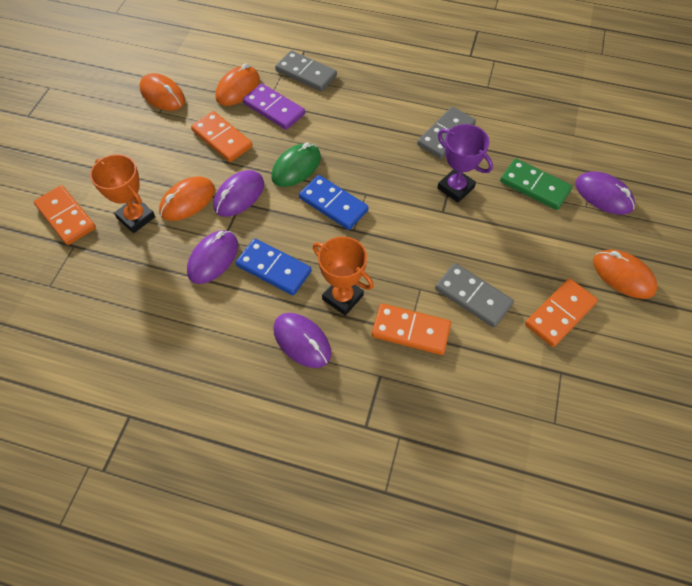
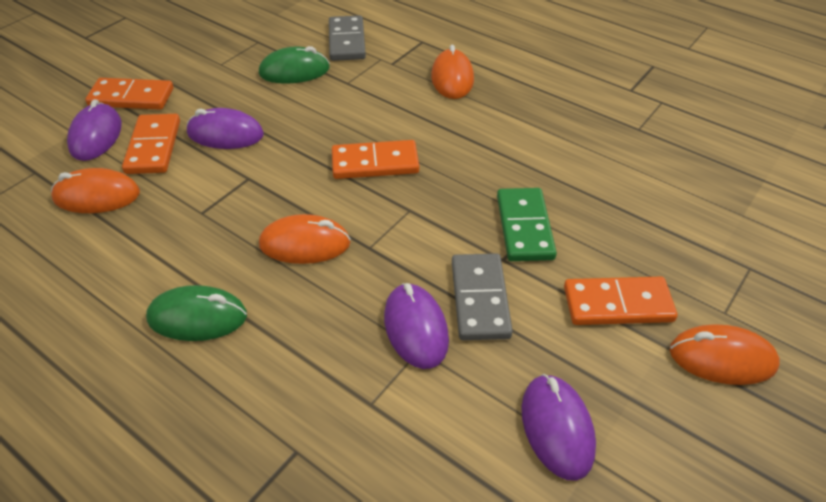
blue domino: 2 -> 0
green mouse: 1 -> 2
grey domino: 3 -> 2
orange trophy: 2 -> 0
purple domino: 1 -> 0
purple trophy: 1 -> 0

